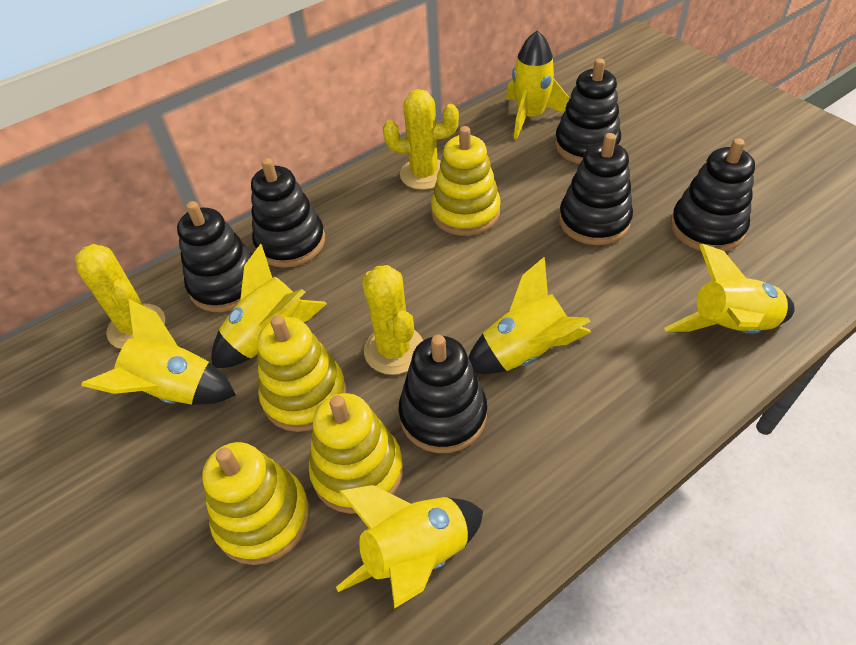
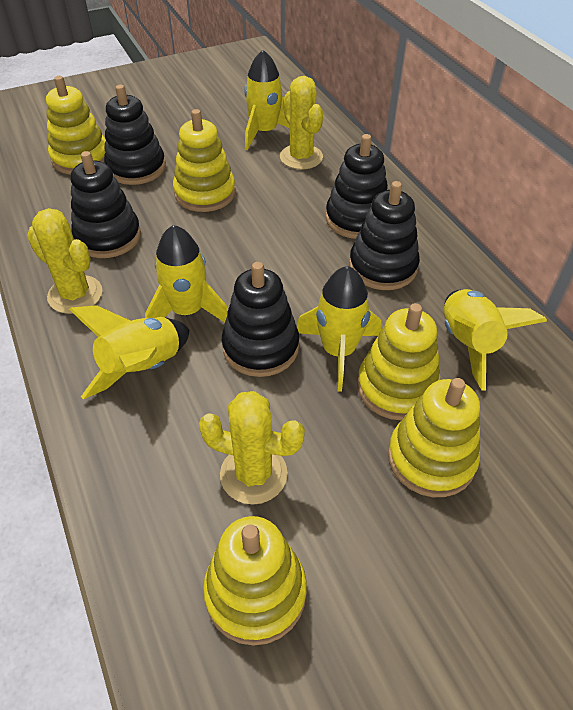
black stacking toy: 6 -> 5
yellow rocket: 6 -> 5
yellow stacking toy: 4 -> 5

